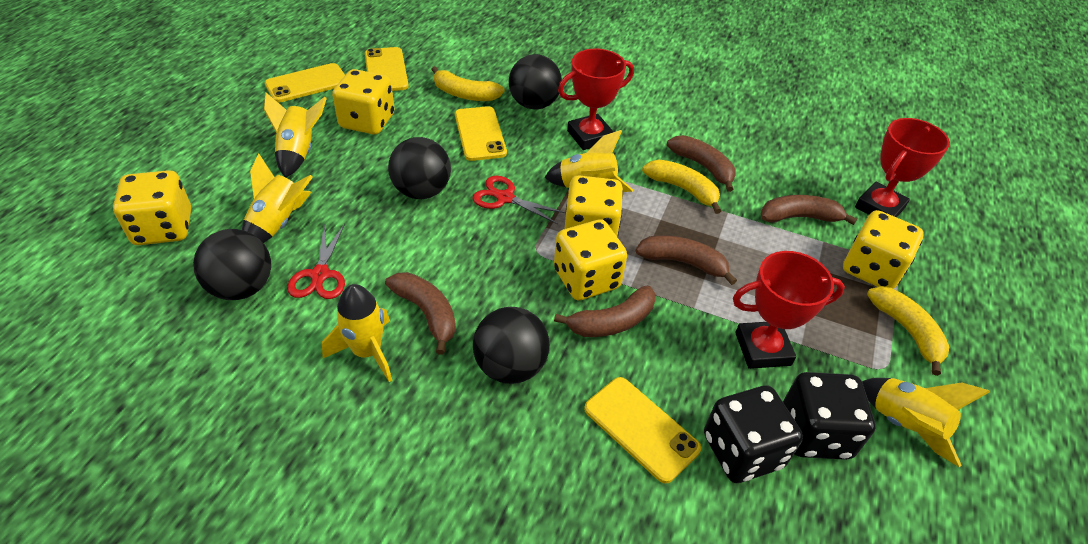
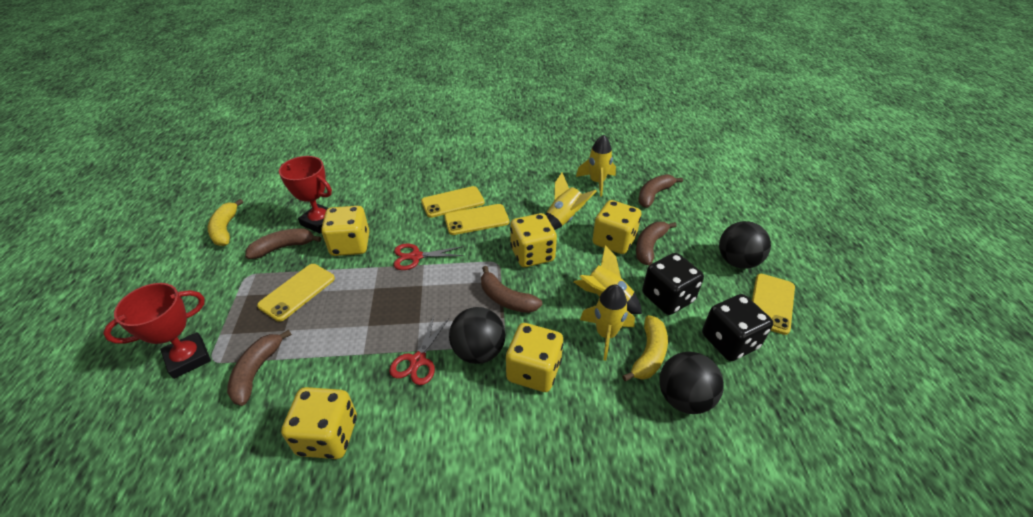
black ball: 4 -> 3
red trophy: 3 -> 2
yellow banana: 3 -> 2
yellow rocket: 5 -> 4

